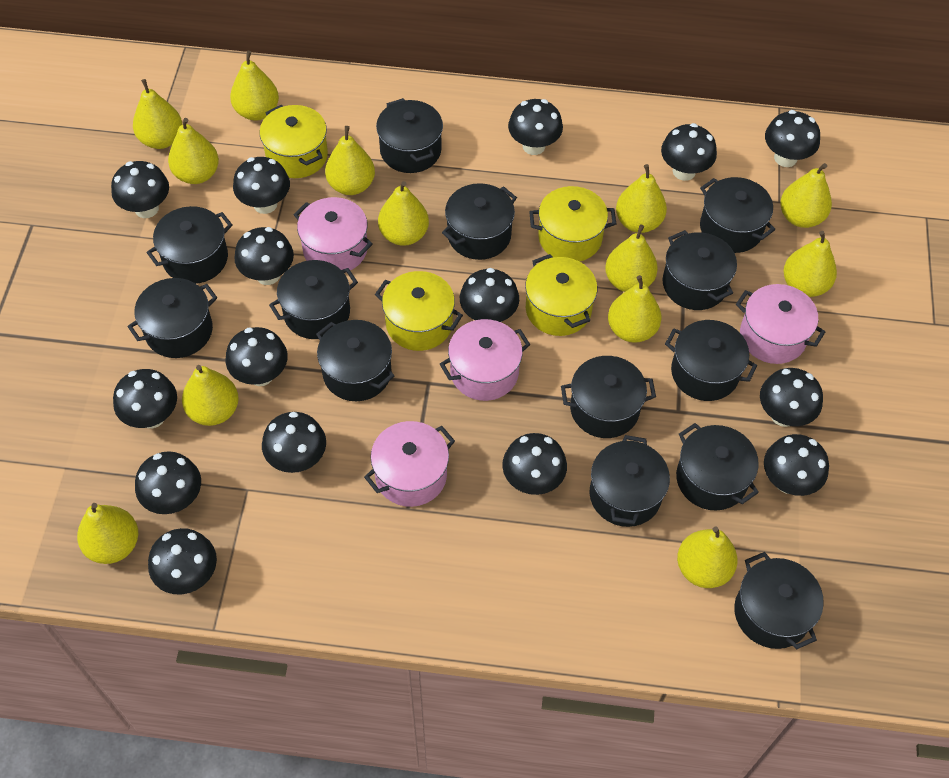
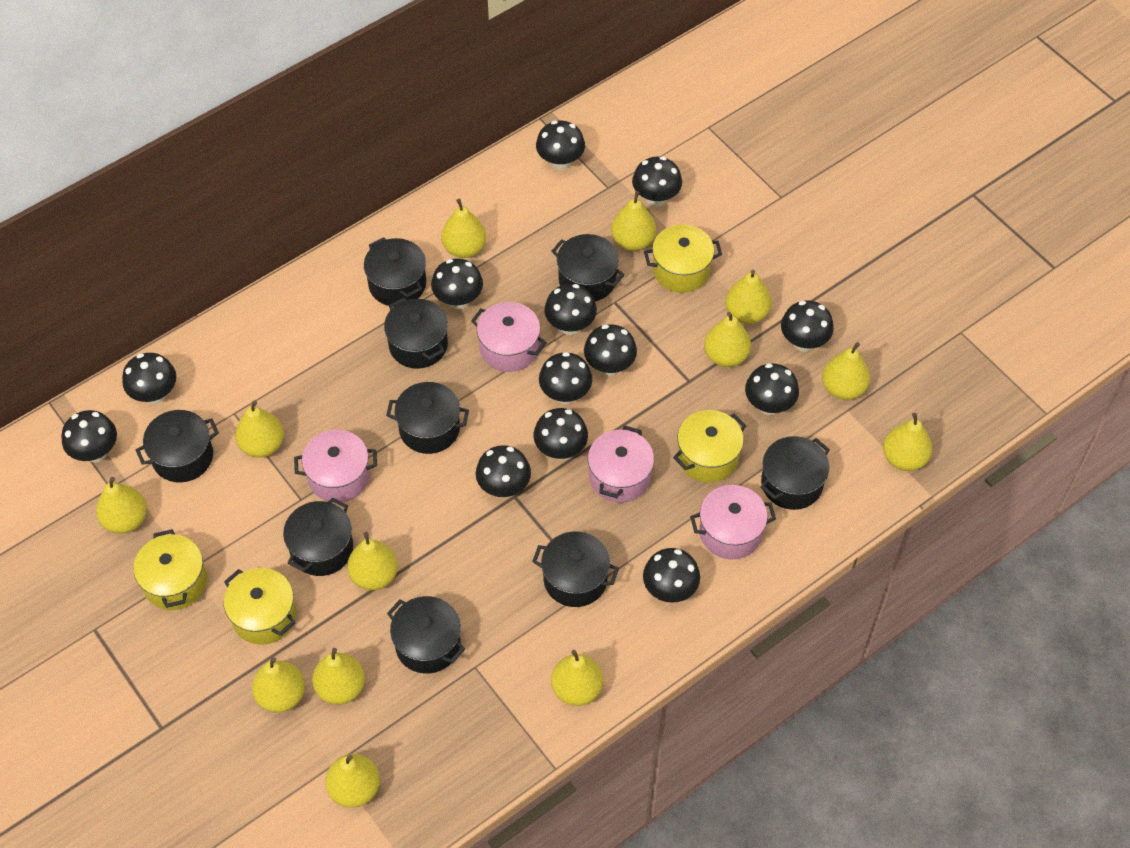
black mushroom: 15 -> 13
black pot: 13 -> 9

